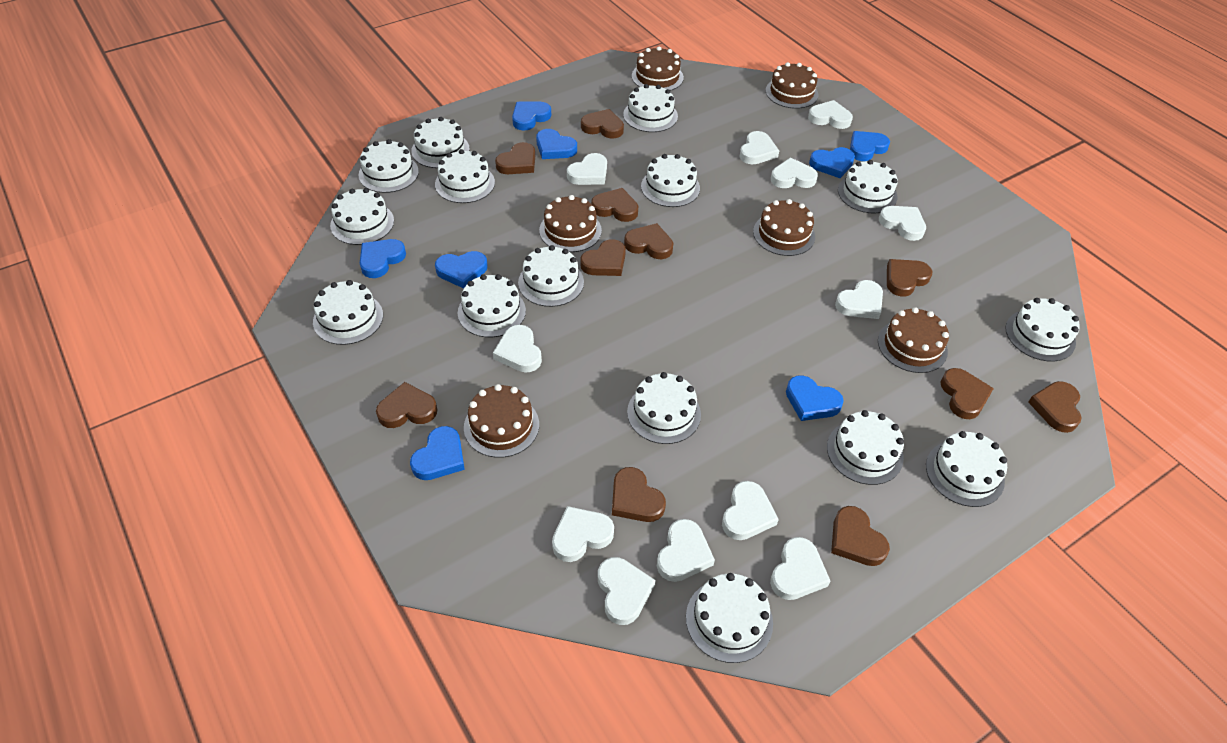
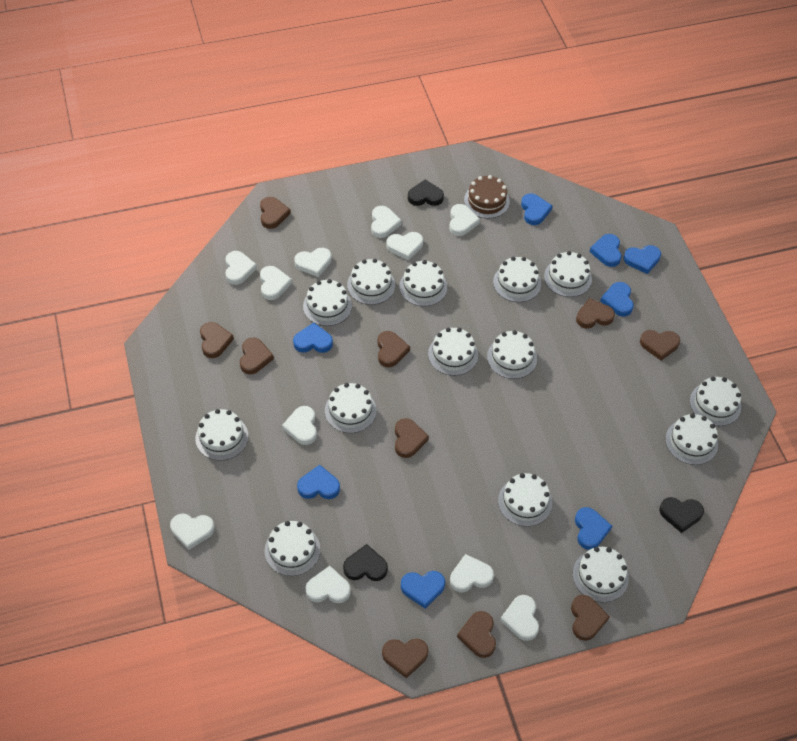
black heart: 0 -> 3
brown cake: 6 -> 1
brown heart: 11 -> 10
white cake: 15 -> 14
white heart: 12 -> 11

